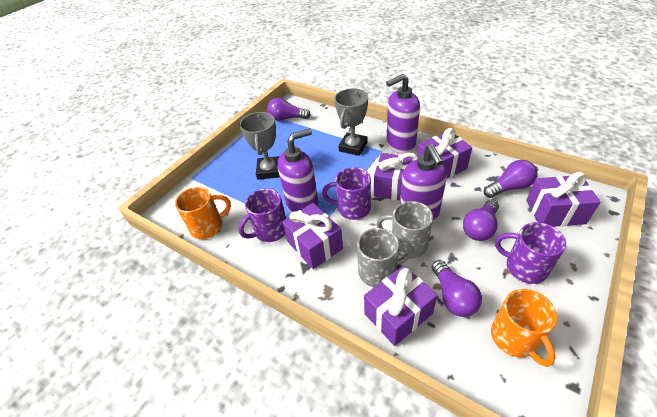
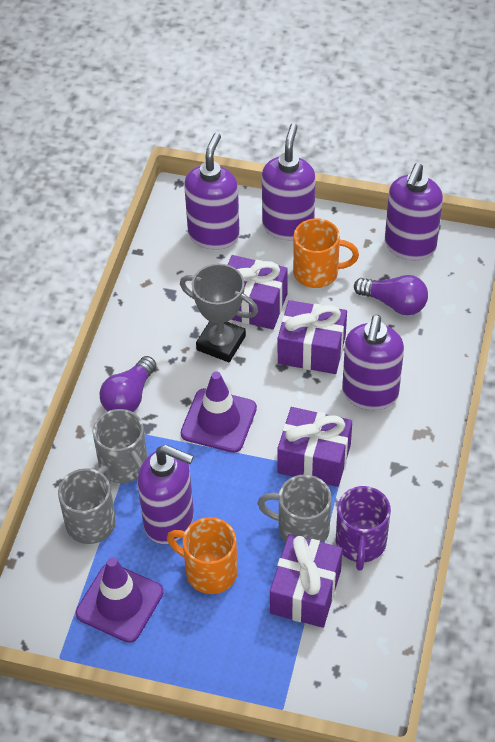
grey mug: 2 -> 3
grey trophy: 2 -> 1
purple gift: 5 -> 4
purple light bulb: 4 -> 2
purple mug: 3 -> 1
purple soap dispenser: 3 -> 5
purple traffic cone: 0 -> 2

